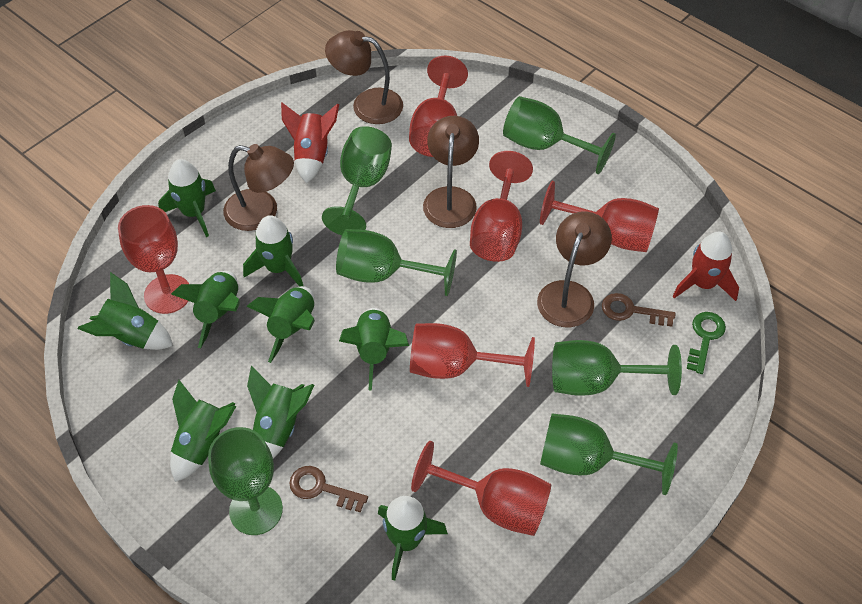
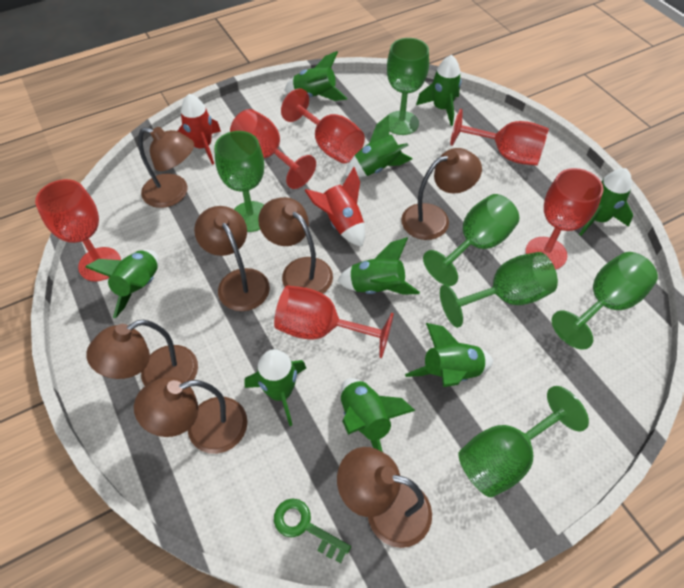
brown key: 2 -> 0
brown lamp: 4 -> 7

